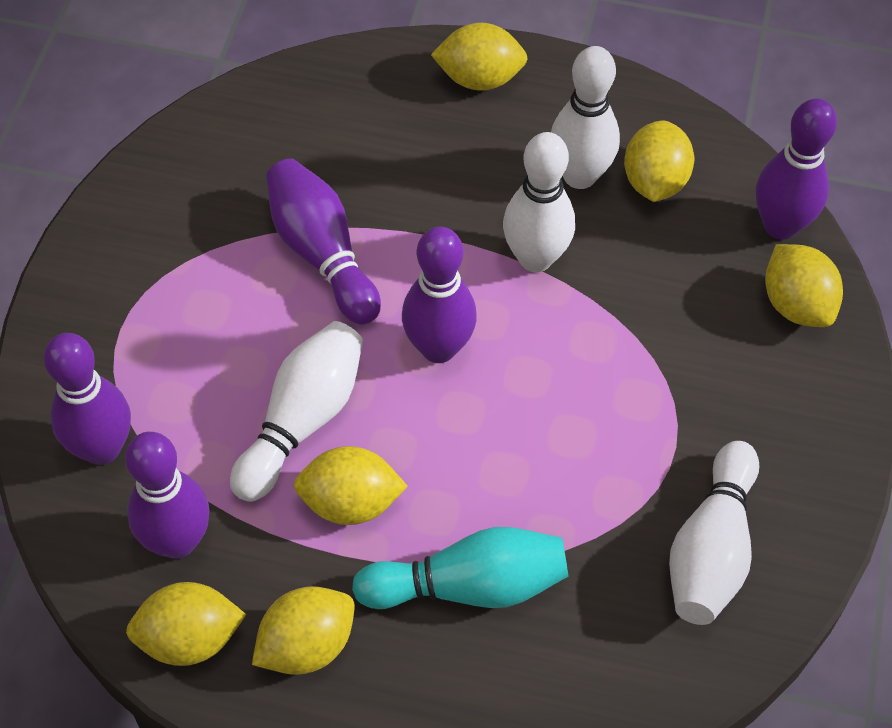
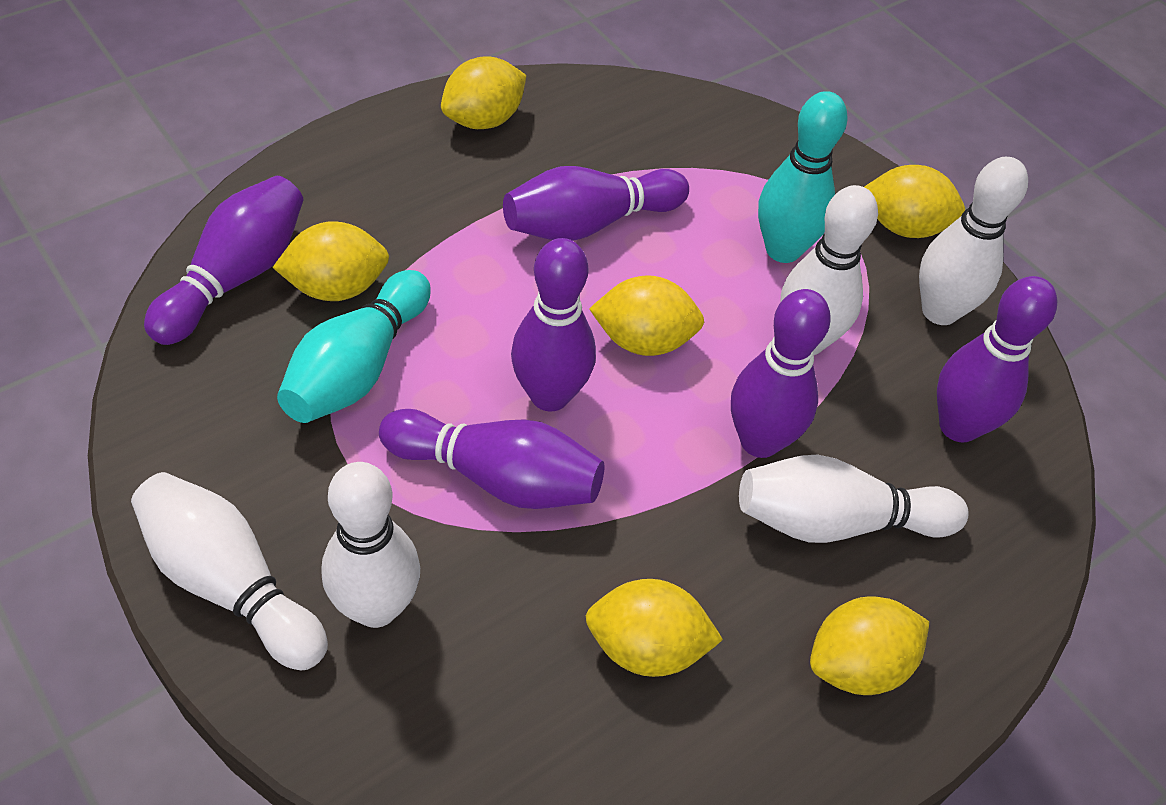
purple bowling pin: 5 -> 6
turquoise bowling pin: 1 -> 2
white bowling pin: 4 -> 5

